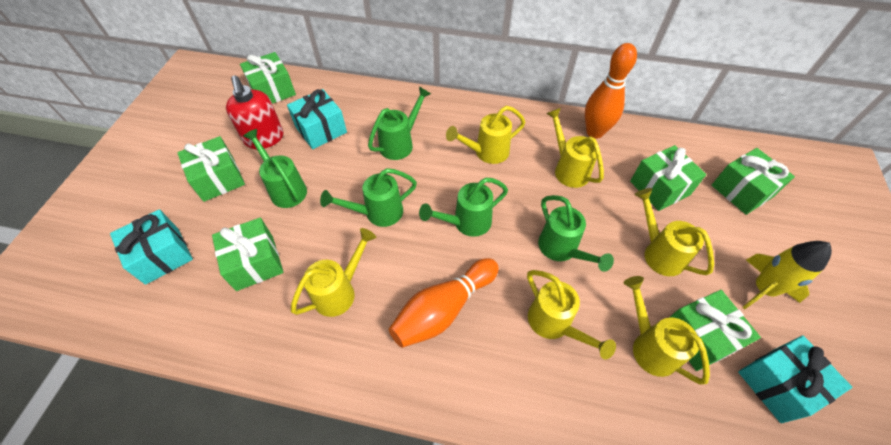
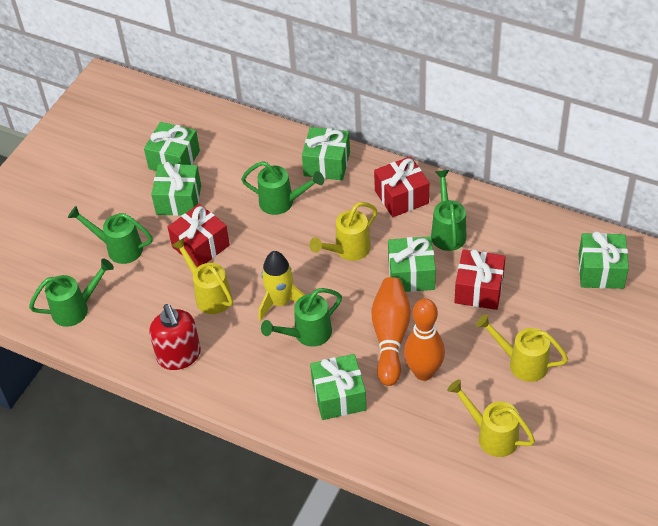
red gift: 0 -> 3
turquoise gift: 3 -> 0
yellow watering can: 6 -> 4

